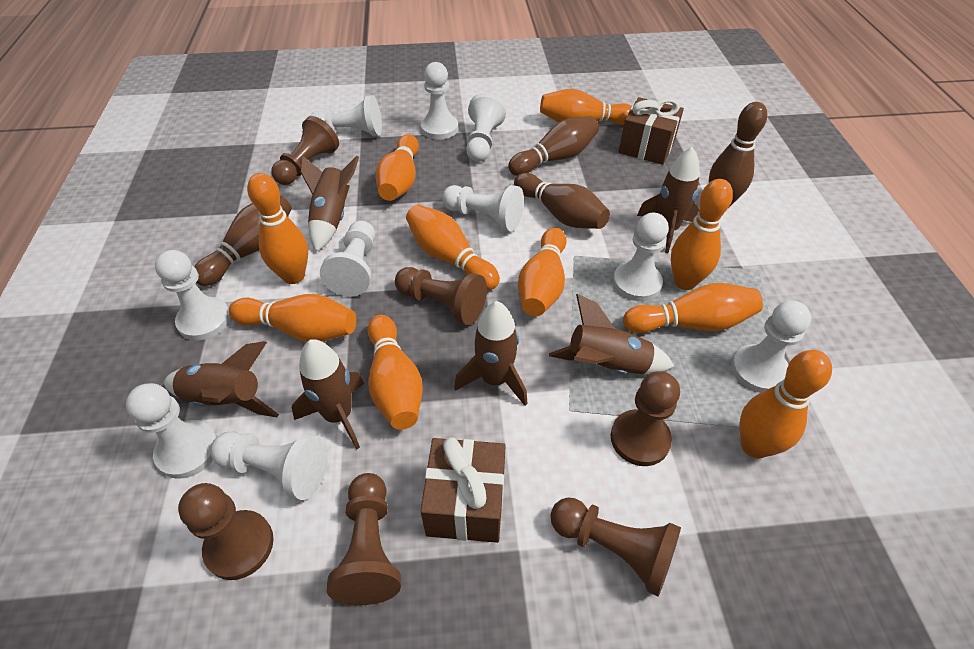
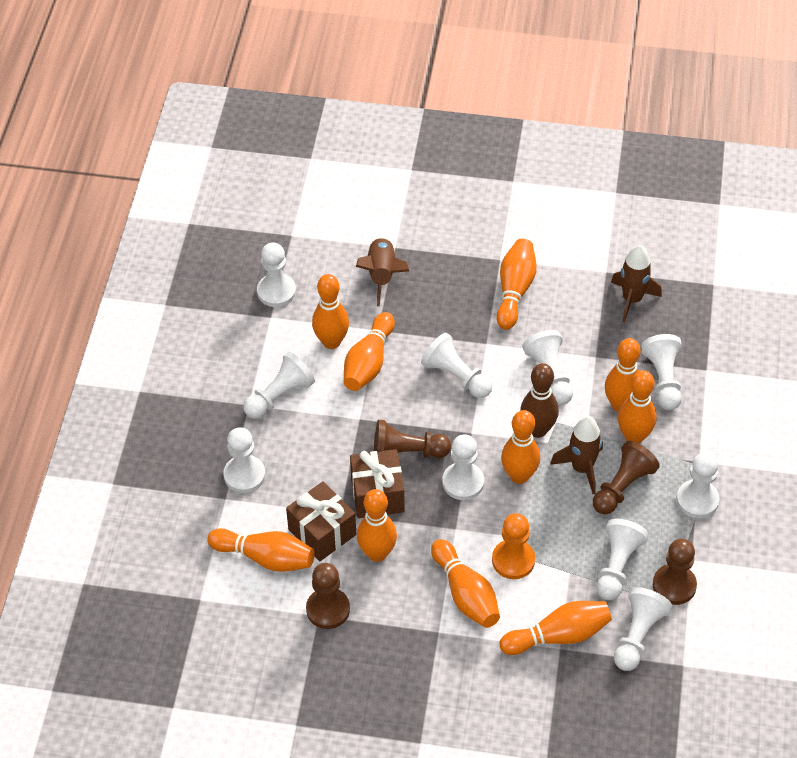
brown bowling pin: 4 -> 1
brown pawn: 6 -> 4
brown rocket: 6 -> 3
orange pawn: 0 -> 1

